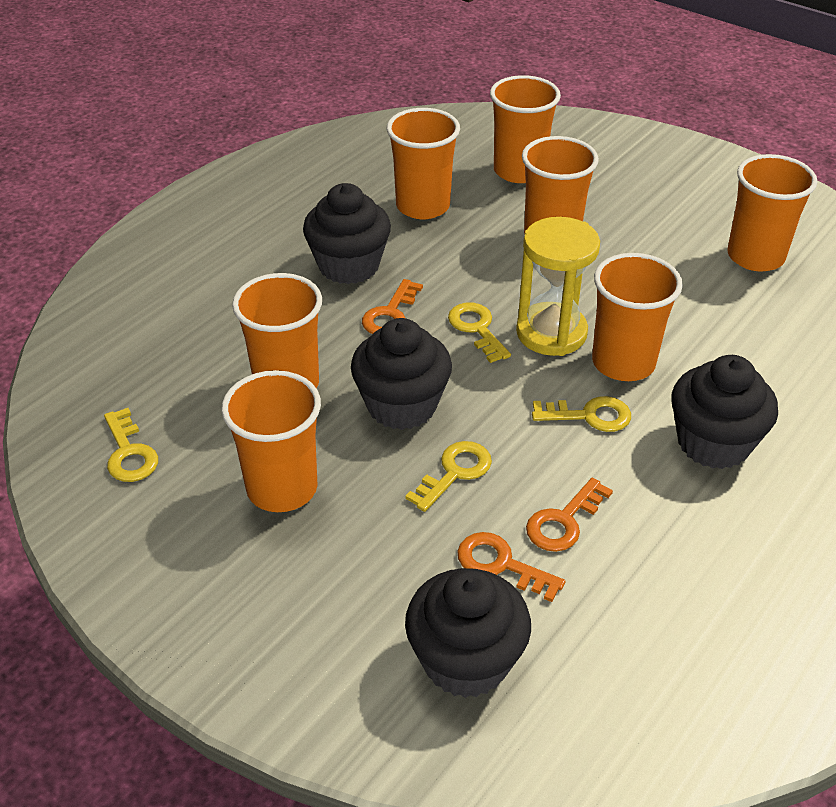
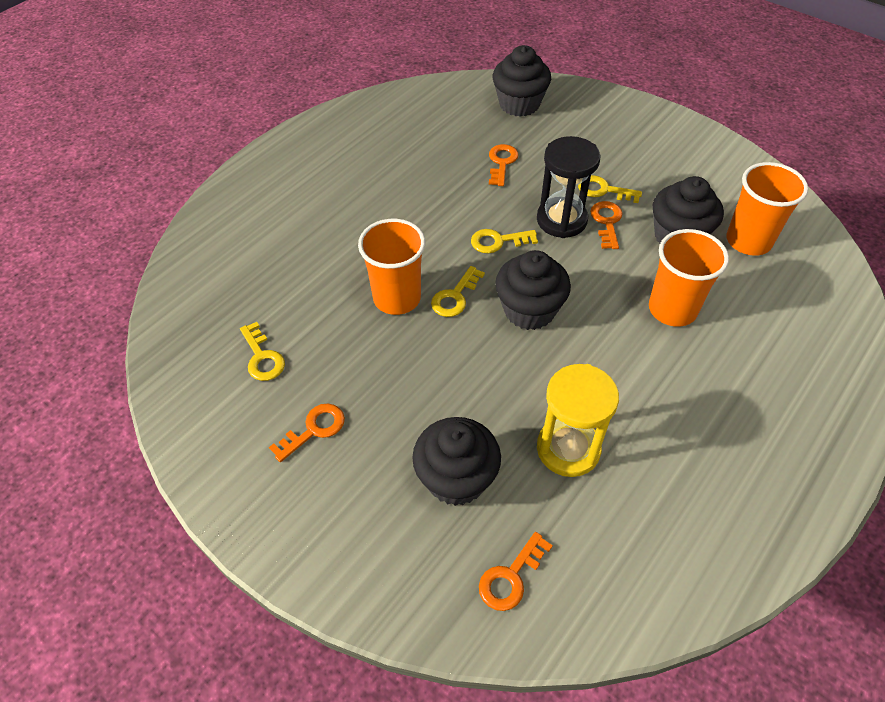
black hourglass: 0 -> 1
orange cup: 7 -> 3
orange key: 3 -> 4

